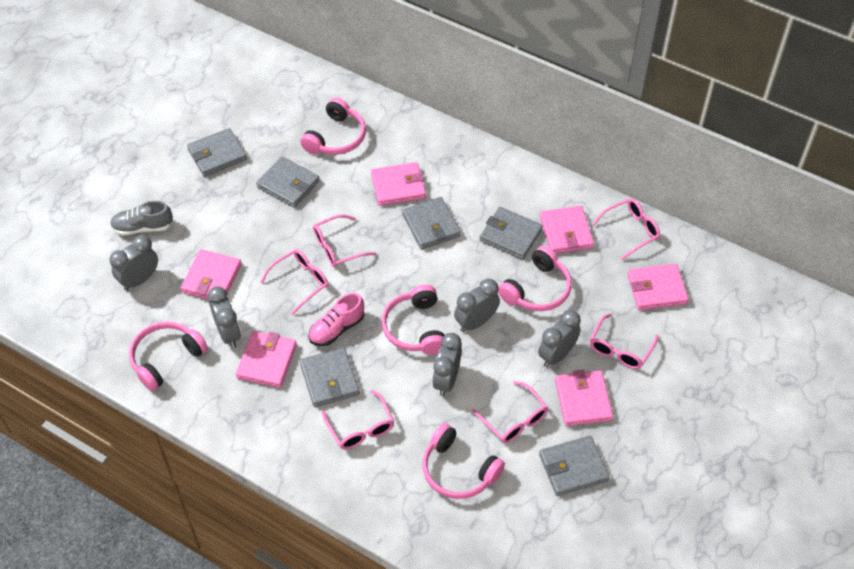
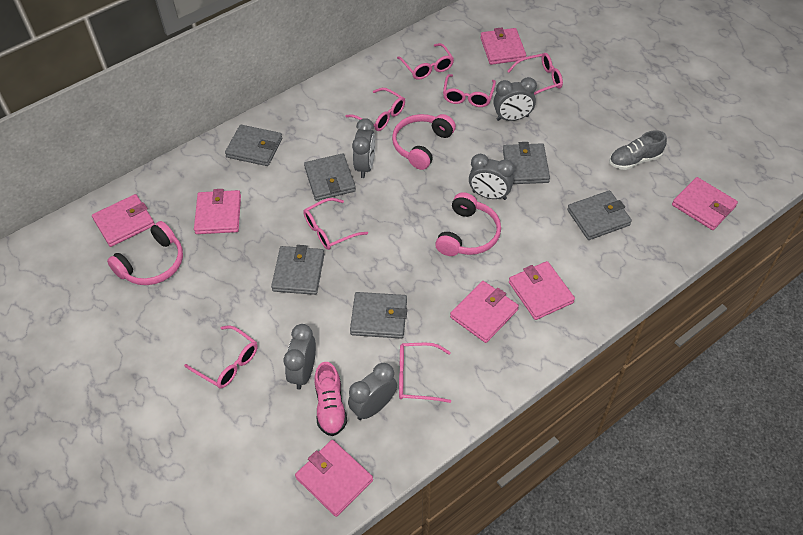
pink glasses: 6 -> 7
pink headphones: 5 -> 3
pink wallet: 6 -> 7

